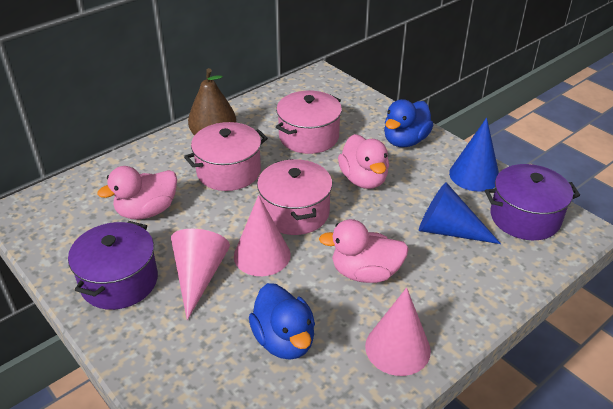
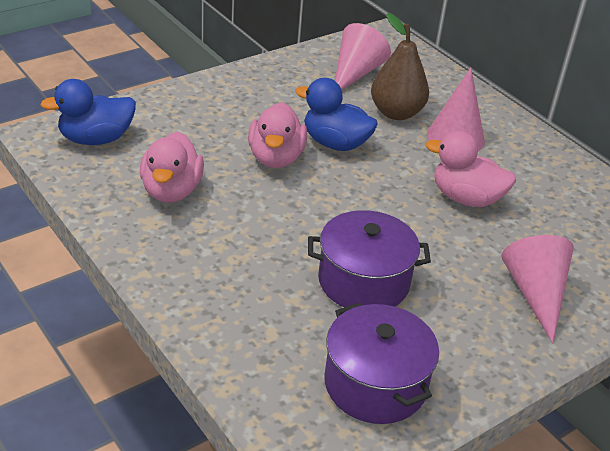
blue cone: 2 -> 0
pink pot: 3 -> 0

